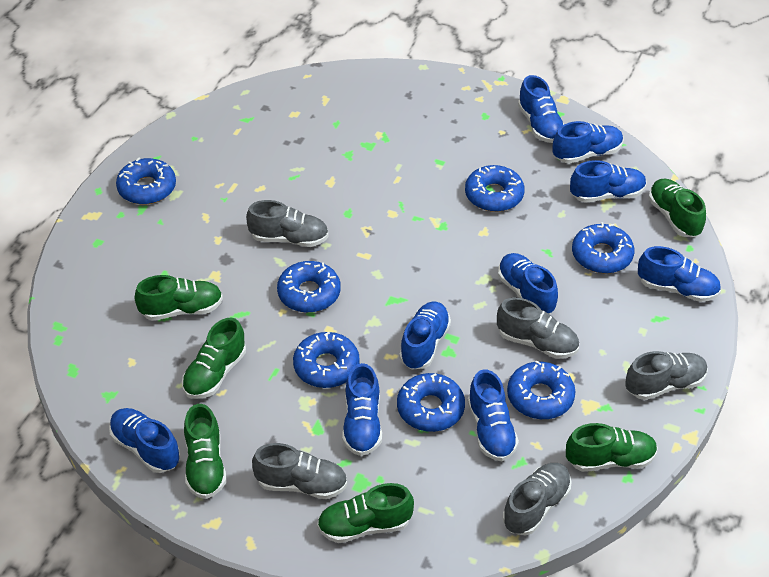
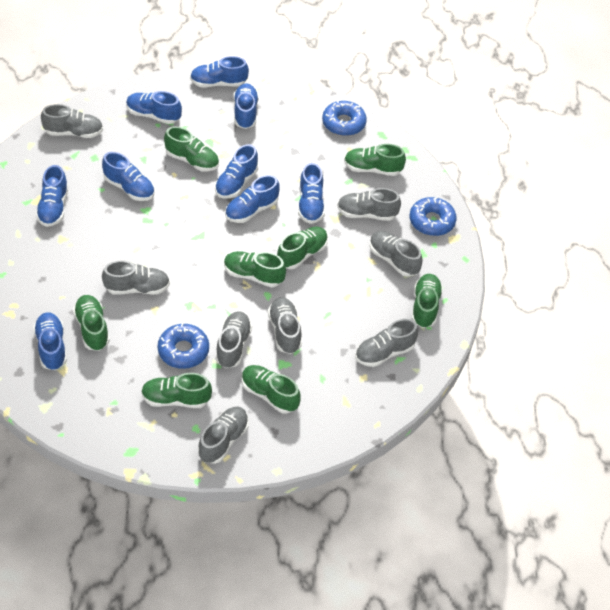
blue donut: 7 -> 3
green shoe: 6 -> 8
grey shoe: 5 -> 8

